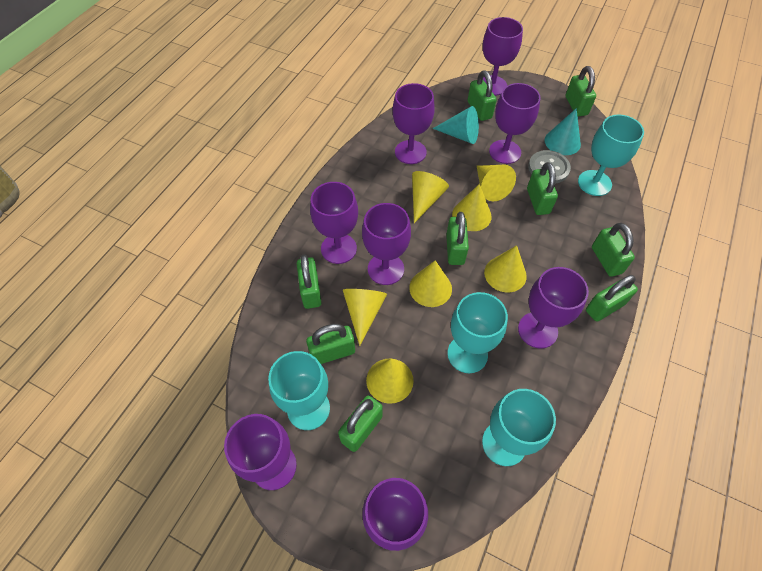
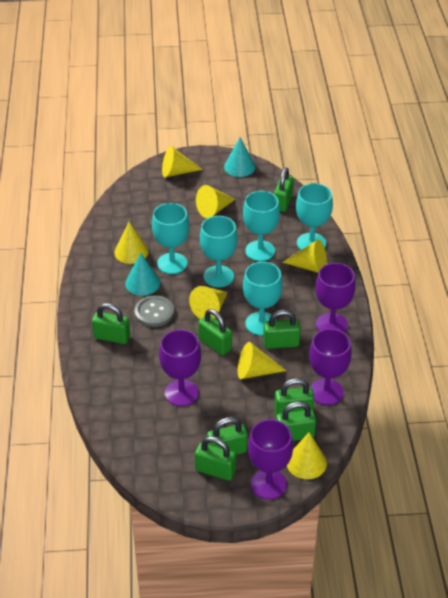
green padlock: 9 -> 8
purple goblet: 8 -> 4
turquoise goblet: 4 -> 5

